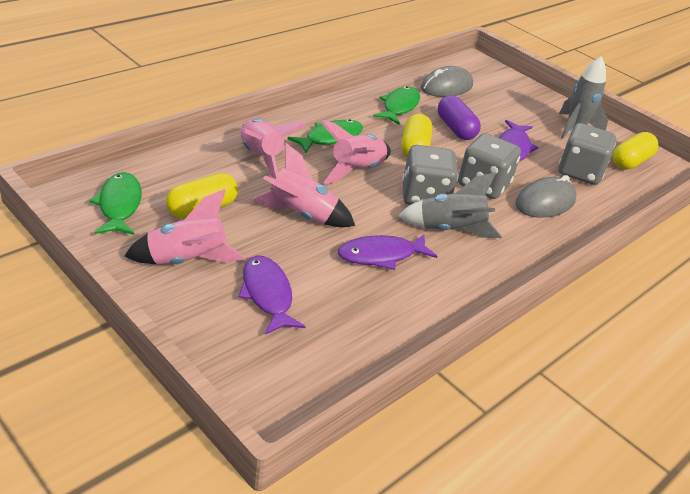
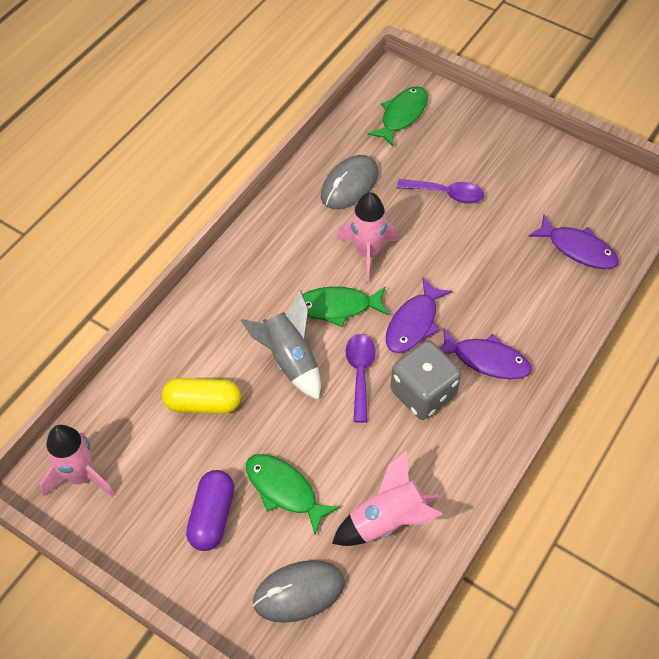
grey dice: 3 -> 1
grey rocket: 2 -> 1
pink rocket: 4 -> 3
purple spoon: 0 -> 2
yellow capsule: 3 -> 1

